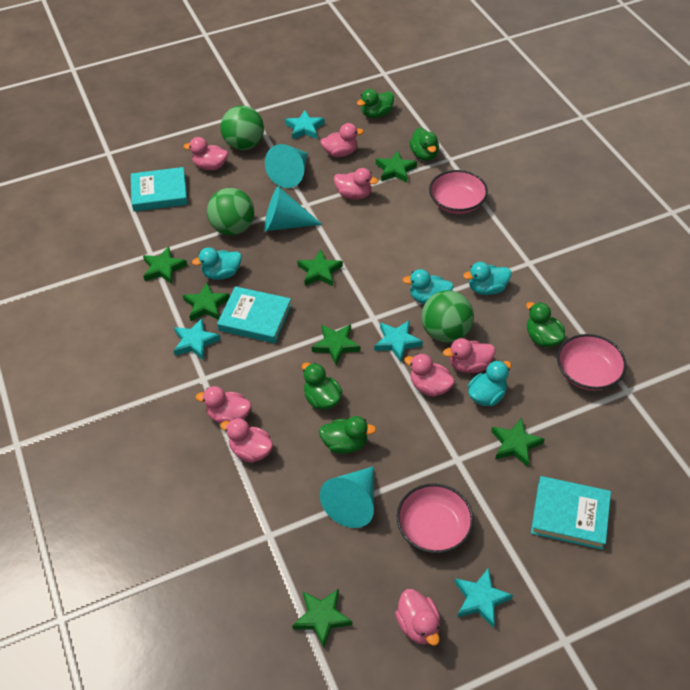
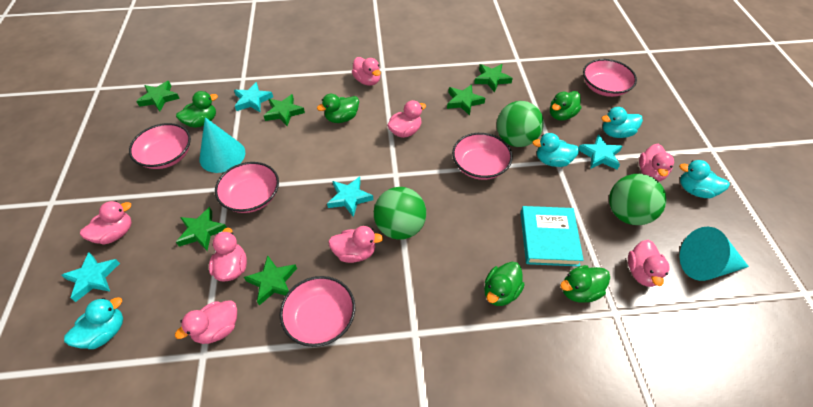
green star: 7 -> 6
pink bowl: 3 -> 5
turquoise book: 3 -> 1
turquoise cone: 3 -> 2

